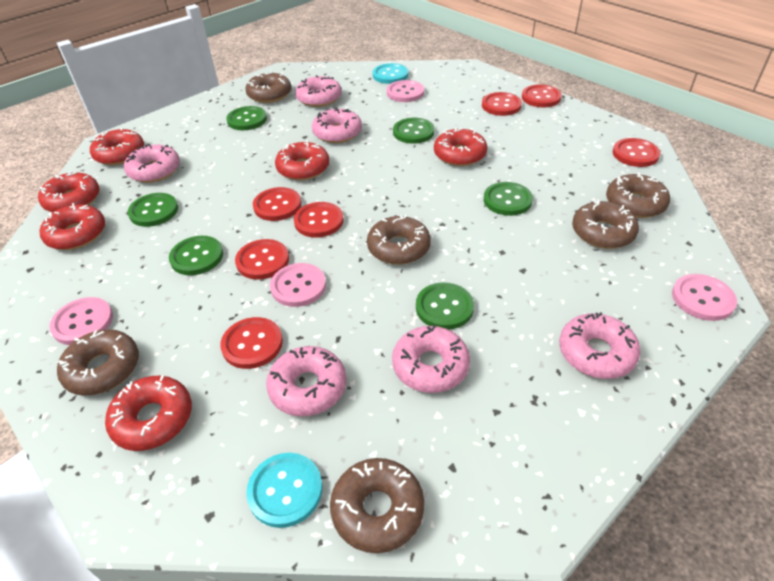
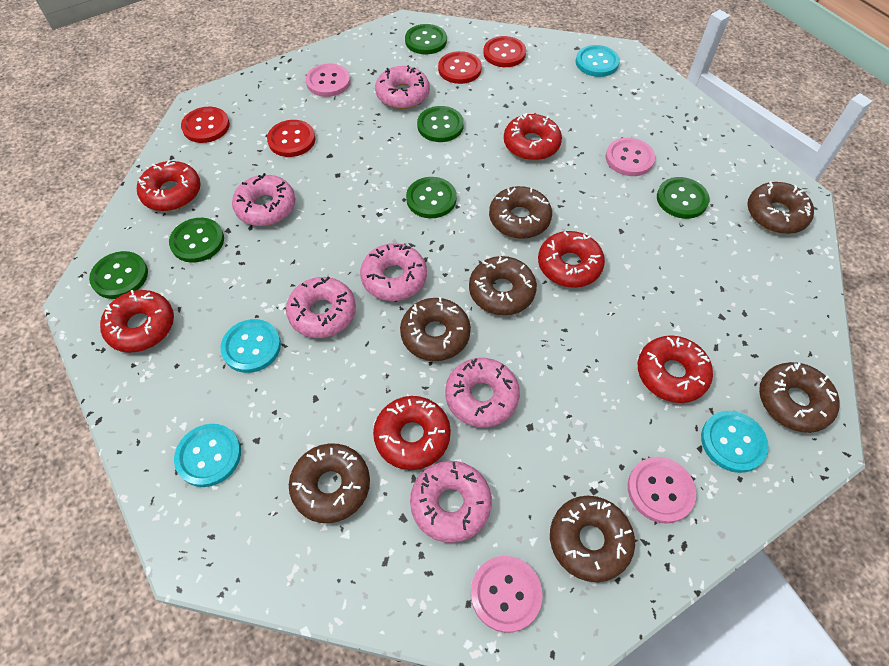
brown donut: 6 -> 7
red button: 7 -> 4
turquoise button: 2 -> 4

